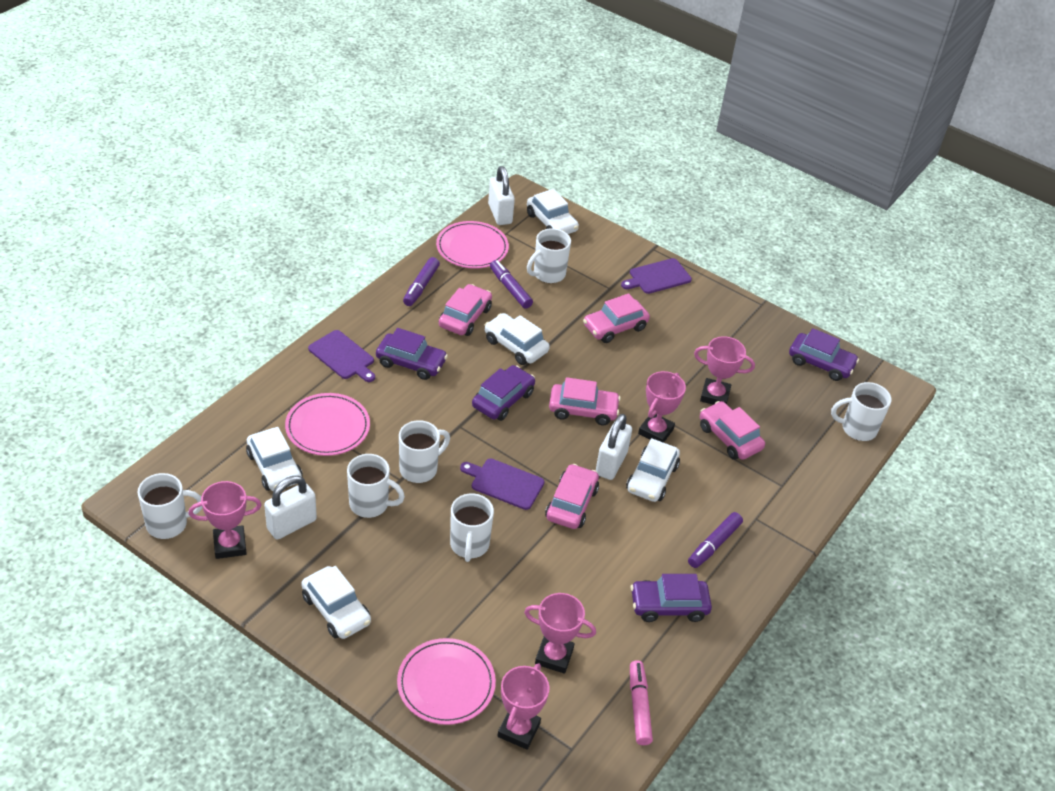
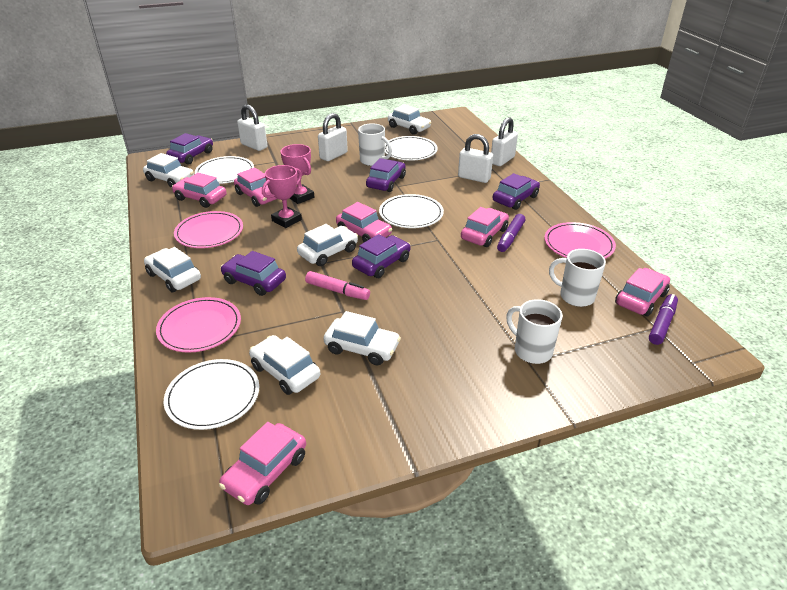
pink car: 5 -> 6
pink trophy: 5 -> 2
purple car: 4 -> 5
purple cutting board: 3 -> 0
purple marker: 3 -> 2
white car: 5 -> 6
white mug: 6 -> 3
white padlock: 3 -> 4
white plate: 0 -> 4

